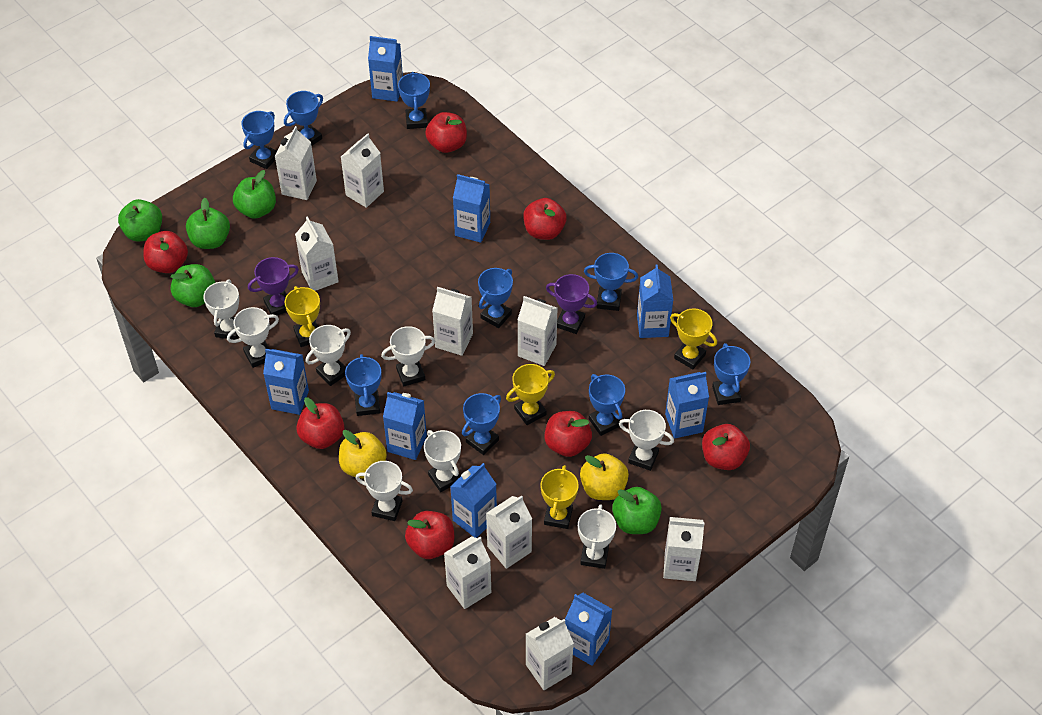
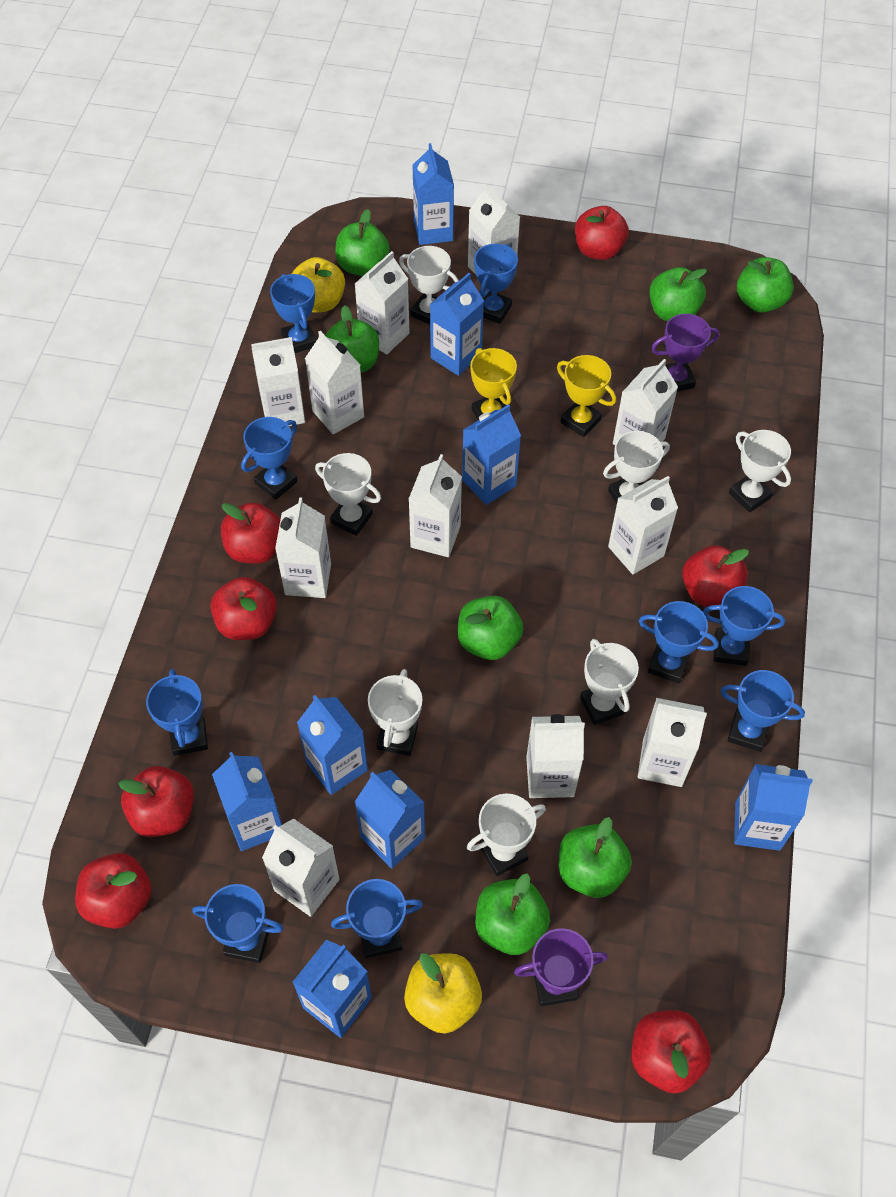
green apple: 5 -> 7
white carton: 9 -> 11
white trophy: 8 -> 7
yellow trophy: 4 -> 2

